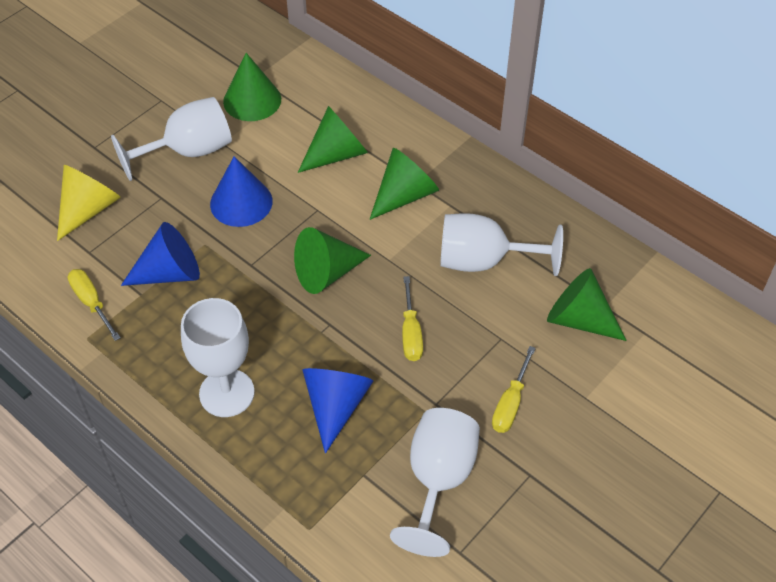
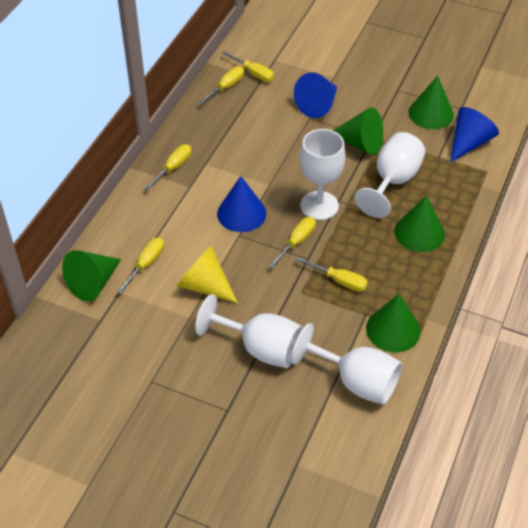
yellow screwdriver: 3 -> 6

